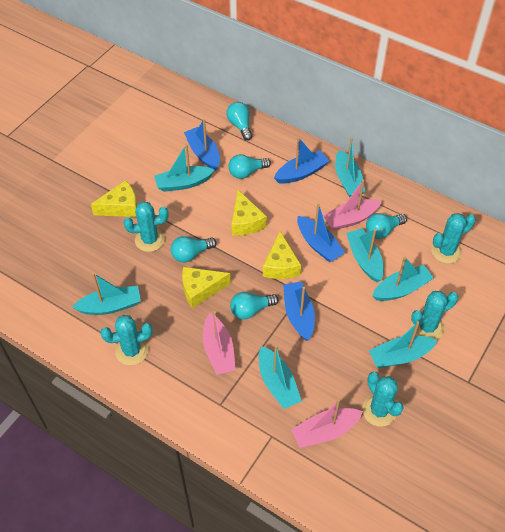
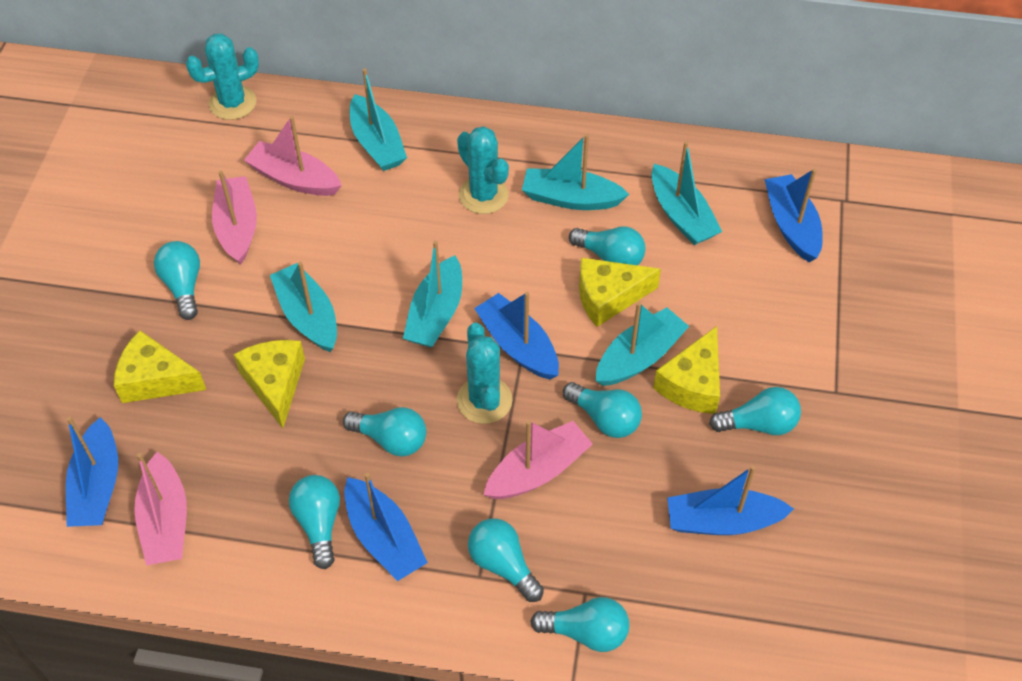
blue boat: 4 -> 5
pink boat: 3 -> 4
turquoise boat: 7 -> 6
turquoise cactus: 5 -> 3
turquoise light bulb: 5 -> 8

